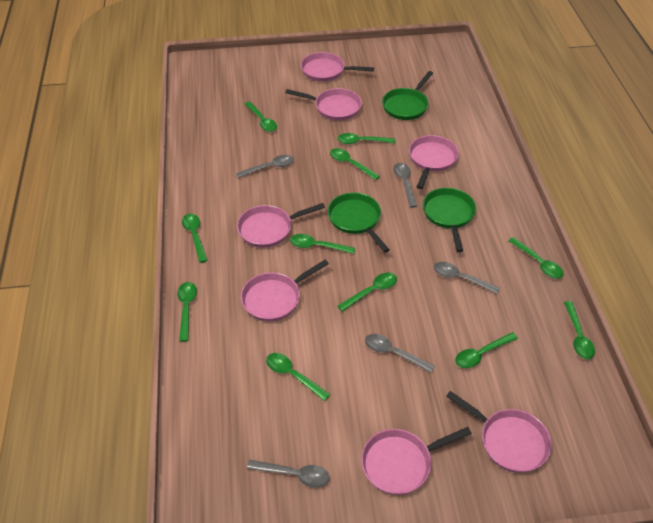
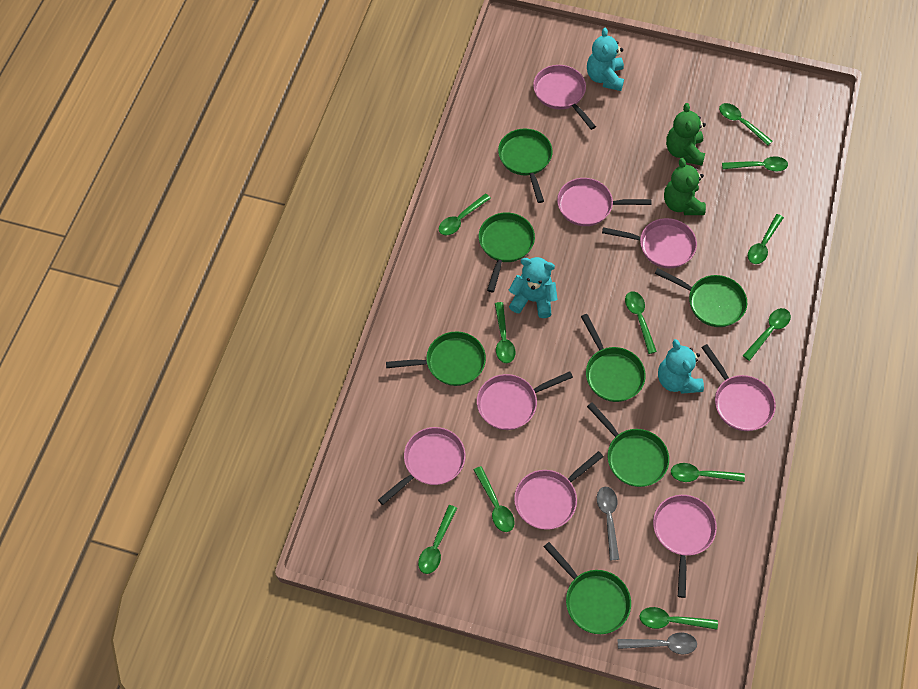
green pan: 3 -> 7
green teddy bear: 0 -> 2
grey spoon: 5 -> 2
pink pan: 7 -> 8
turquoise teddy bear: 0 -> 3

